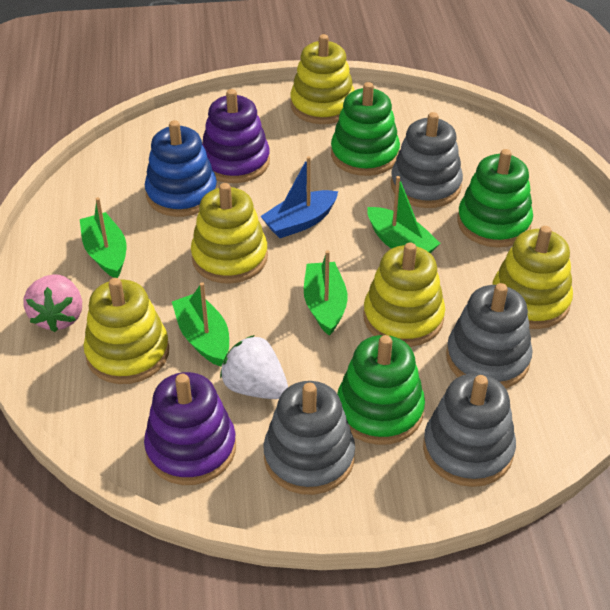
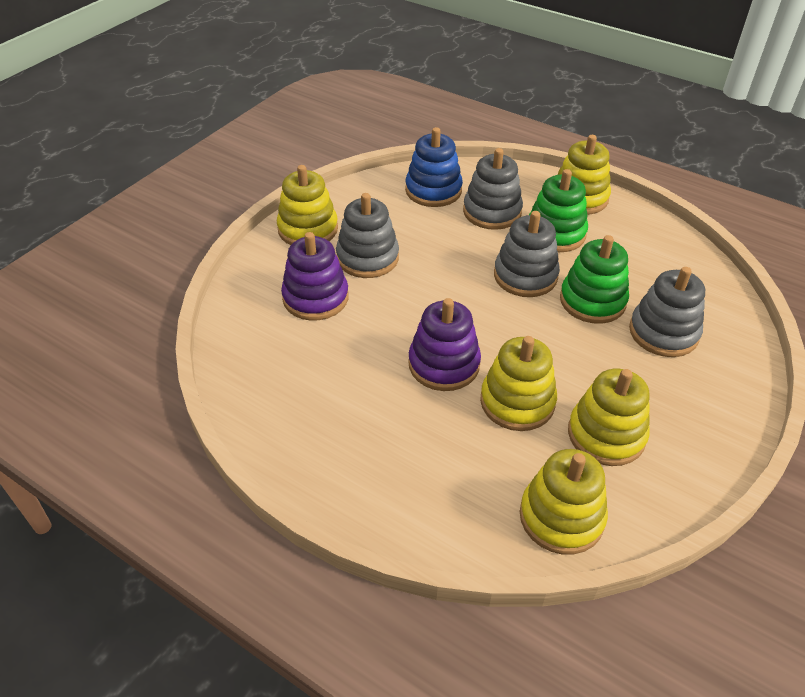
blue boat: 1 -> 0
green boat: 4 -> 0
green stacking toy: 3 -> 2
pink strawberry: 1 -> 0
white strawberry: 1 -> 0

